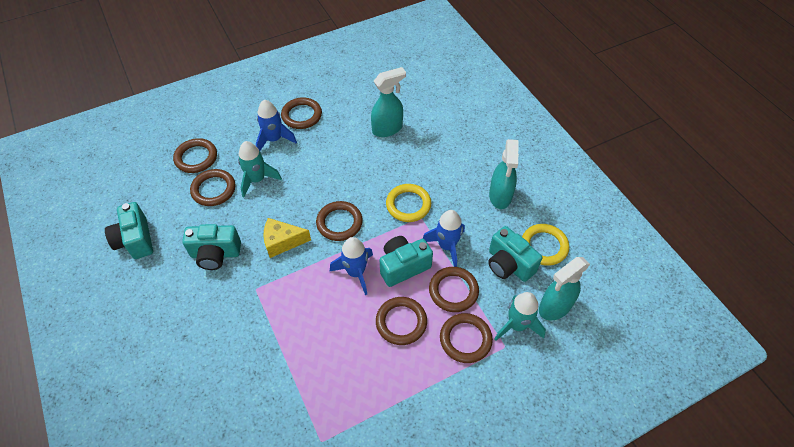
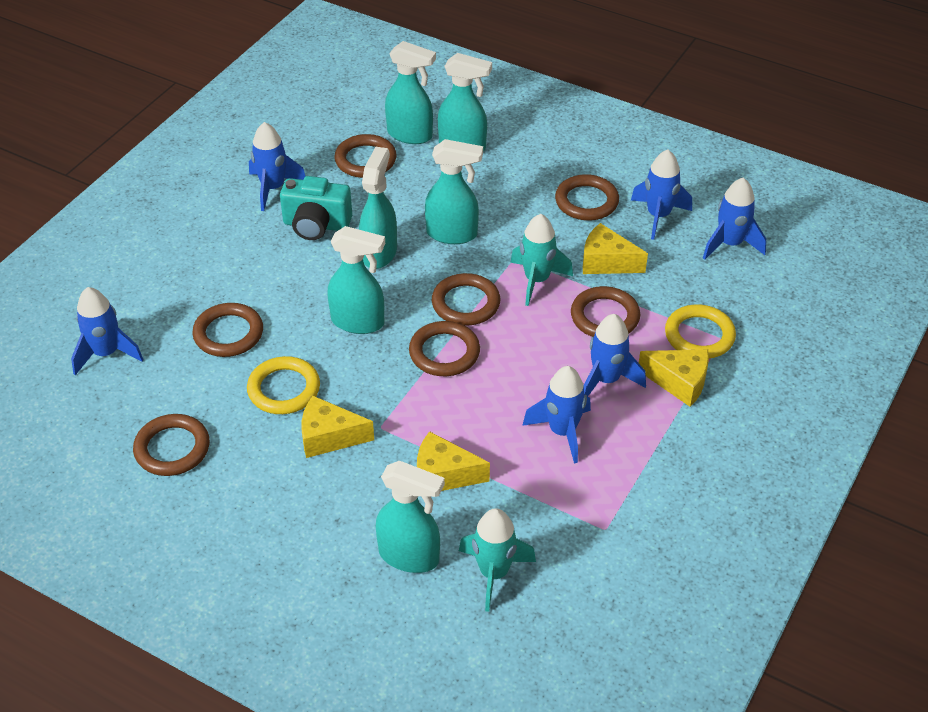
blue rocket: 3 -> 6
turquoise camera: 4 -> 1
turquoise spray bottle: 3 -> 6
yellow cheese: 1 -> 4

